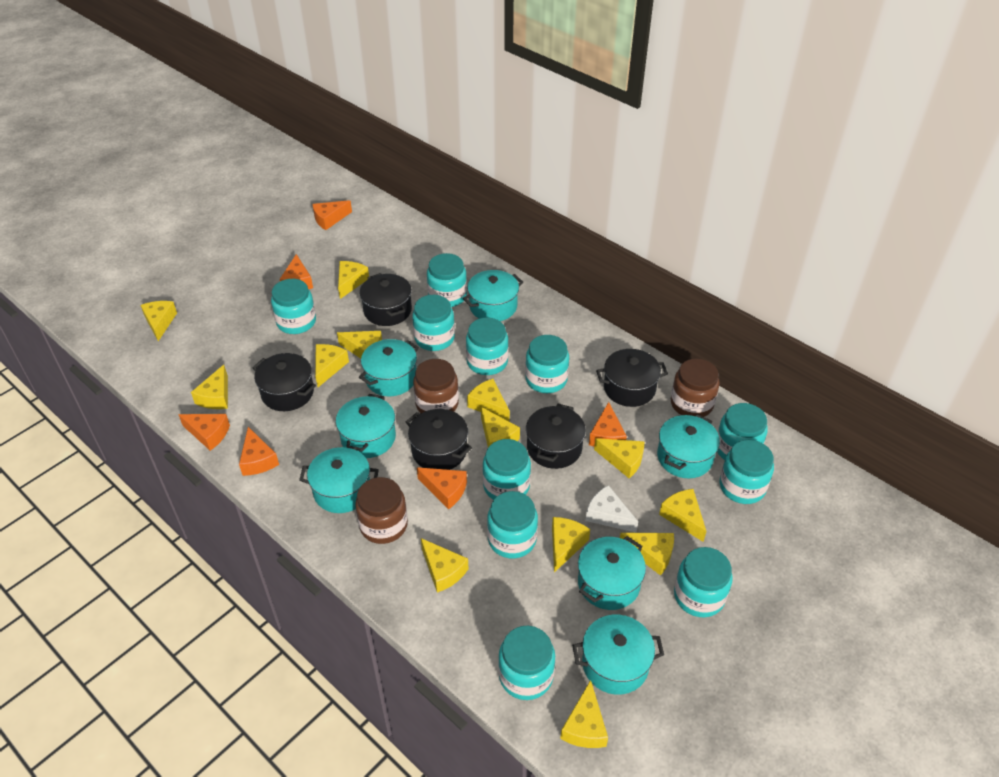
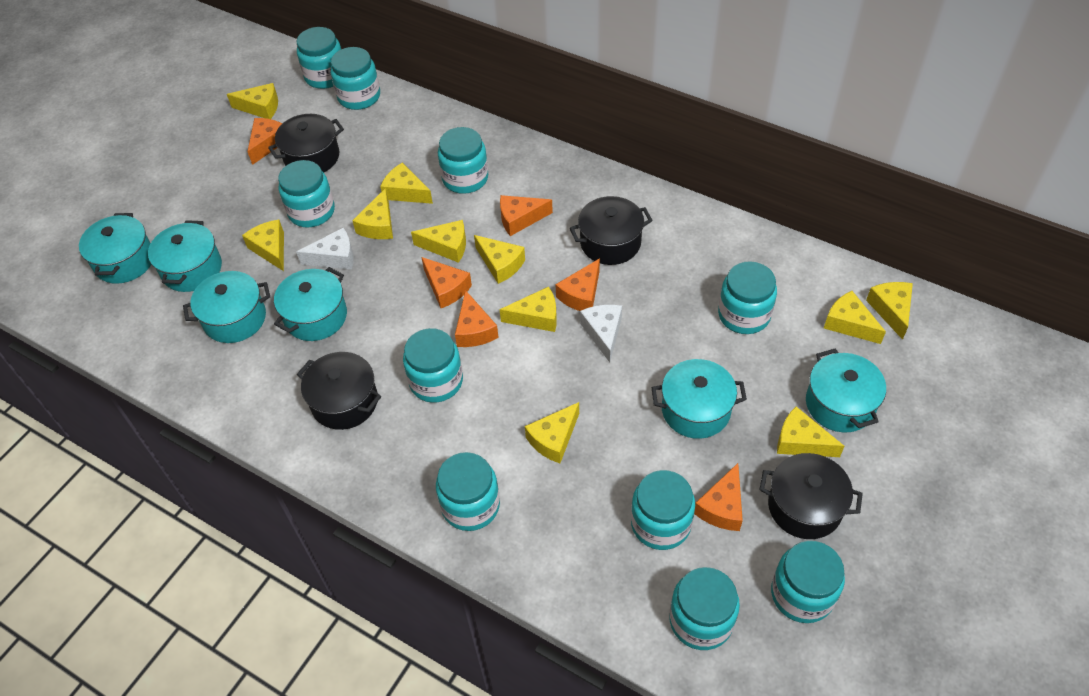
black pot: 5 -> 4
brown jar: 3 -> 0
turquoise jar: 11 -> 10
turquoise pot: 7 -> 6
white cheese: 1 -> 2
yellow cheese: 13 -> 11

